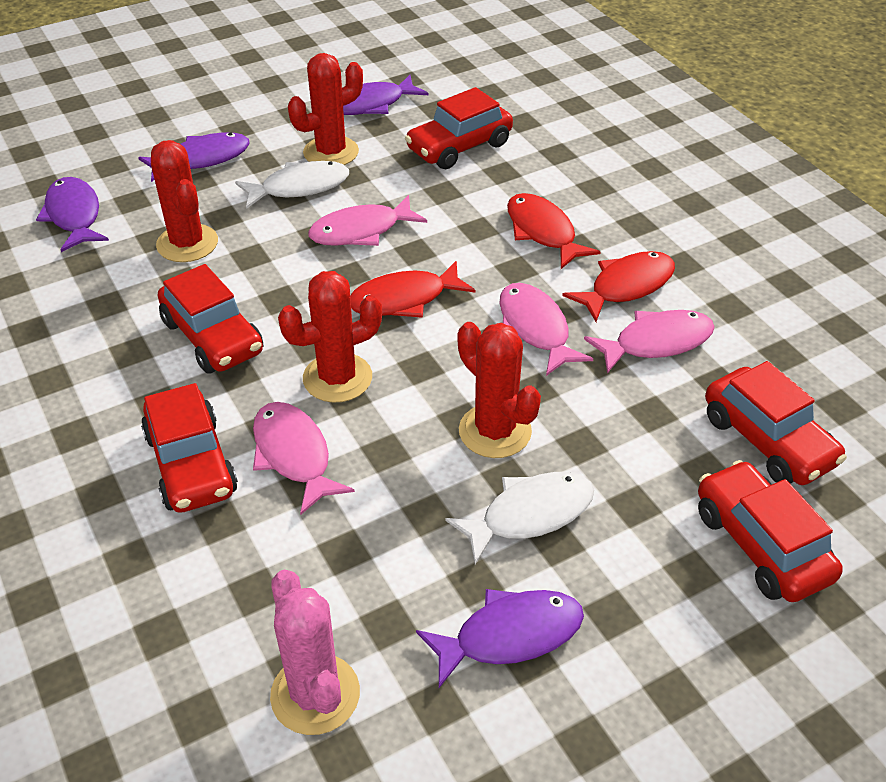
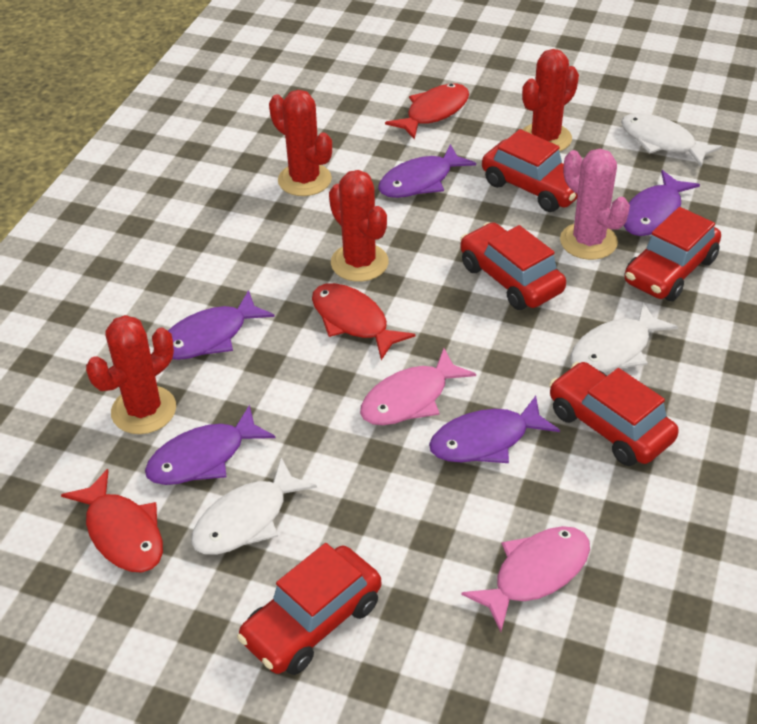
pink fish: 4 -> 2
purple fish: 4 -> 5
white fish: 2 -> 3

